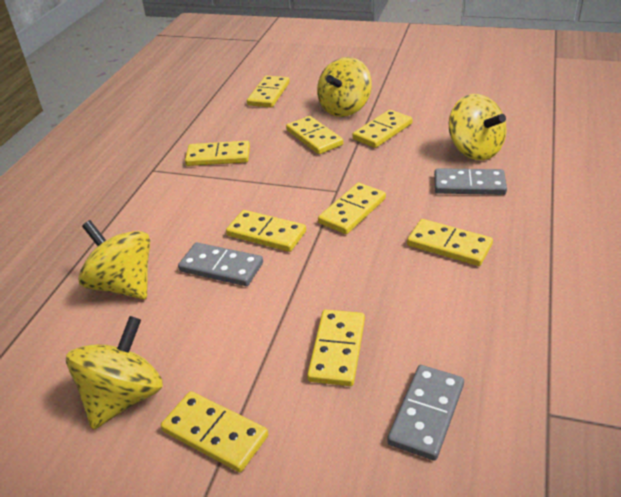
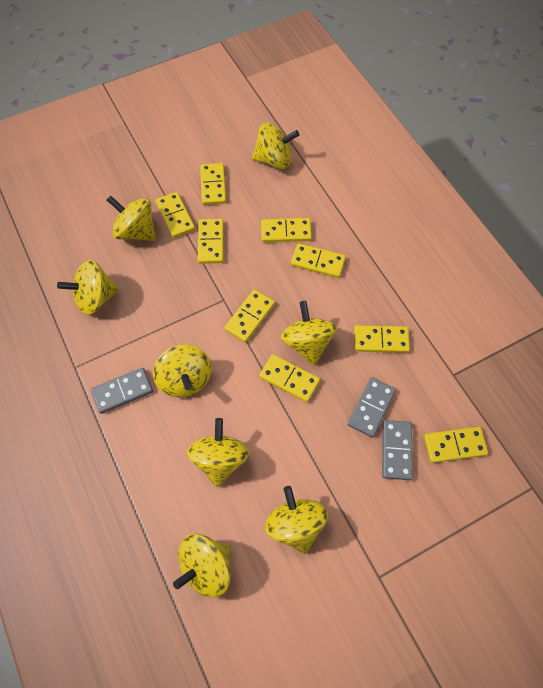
yellow spinning top: 4 -> 8

